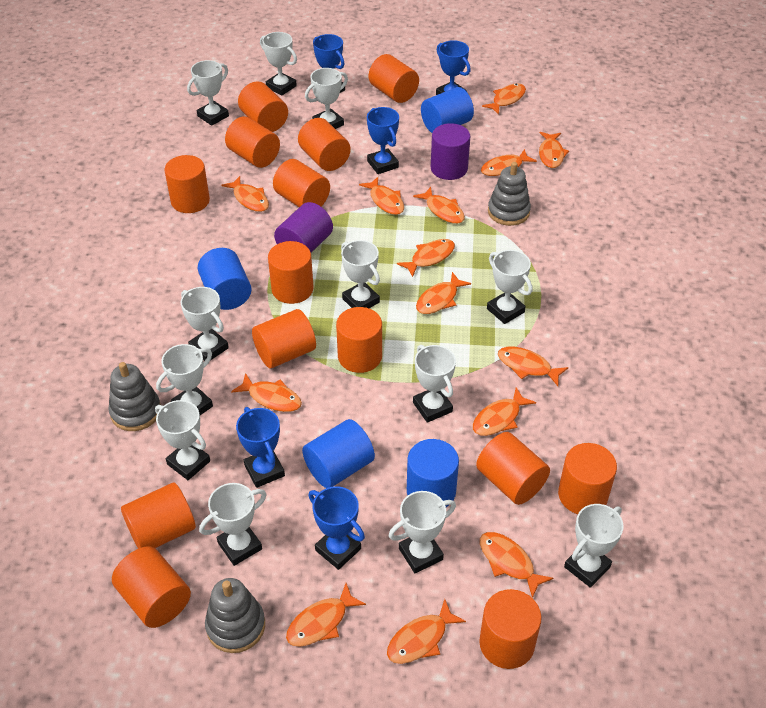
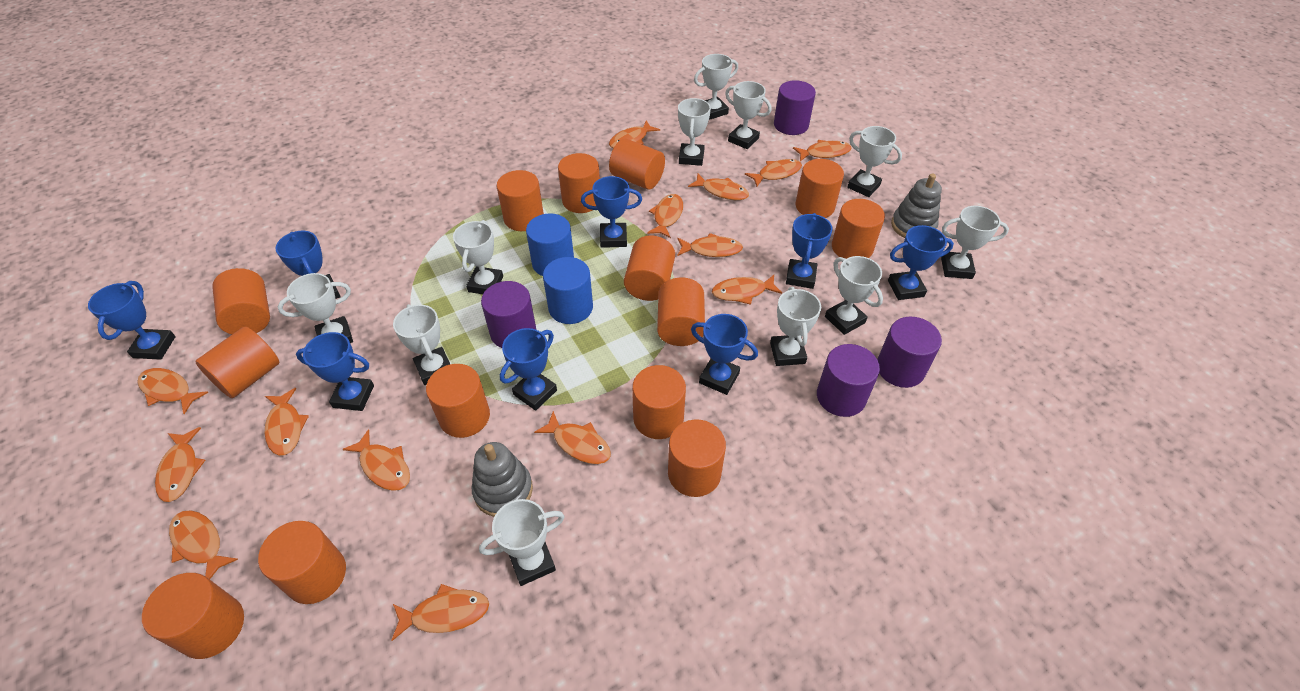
blue cylinder: 4 -> 2
blue trophy: 5 -> 8
grey stacking toy: 3 -> 2
purple cylinder: 2 -> 4
white trophy: 12 -> 11

